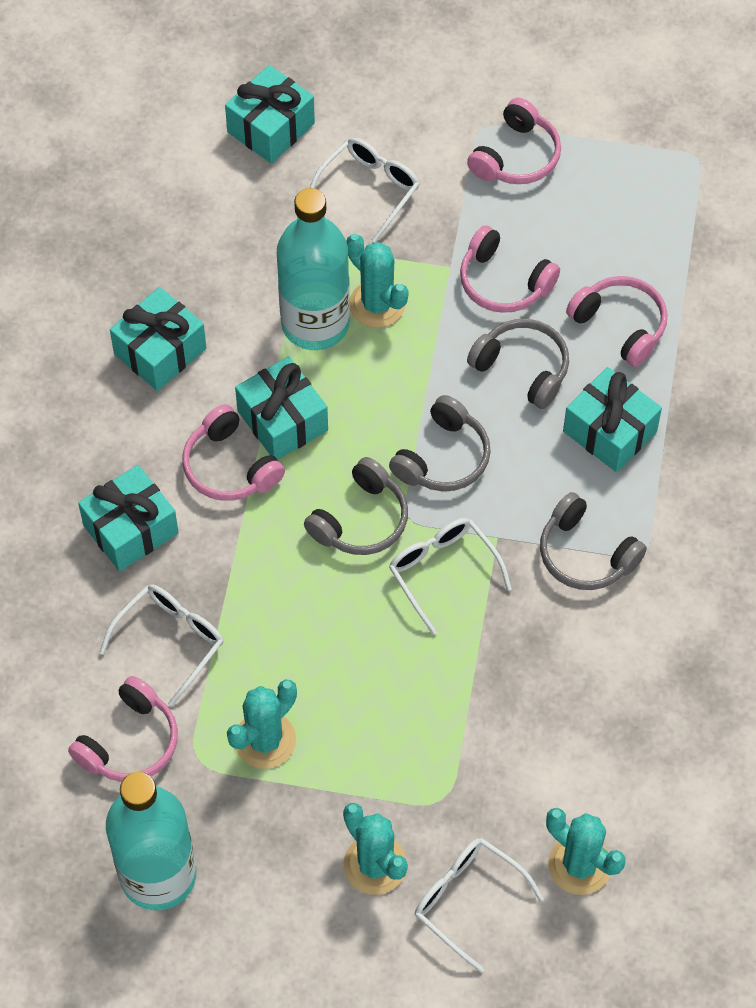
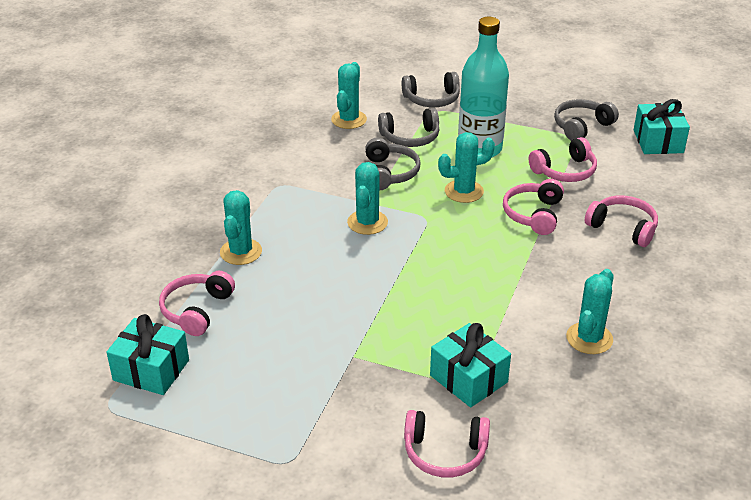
turquoise bottle: 2 -> 1
turquoise cactus: 4 -> 5
turquoise gift: 5 -> 3
white glasses: 4 -> 0

